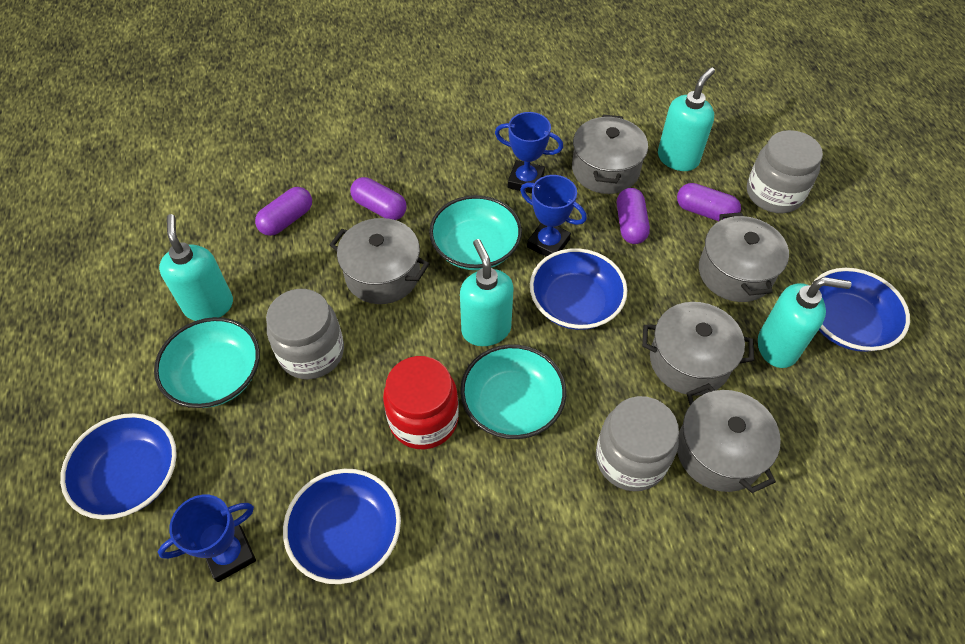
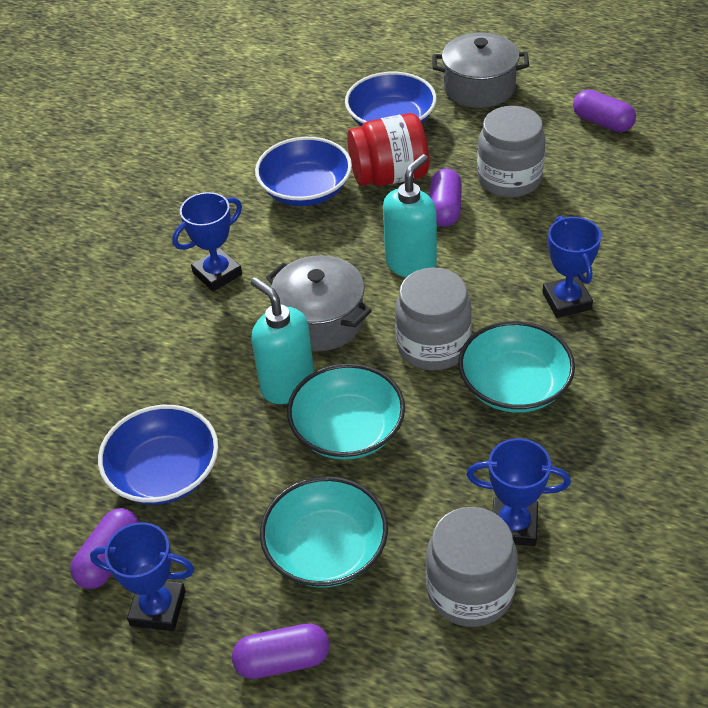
blue bowl: 4 -> 3
blue trophy: 3 -> 4
grey pot: 5 -> 2
turquoise soap dispenser: 4 -> 2

